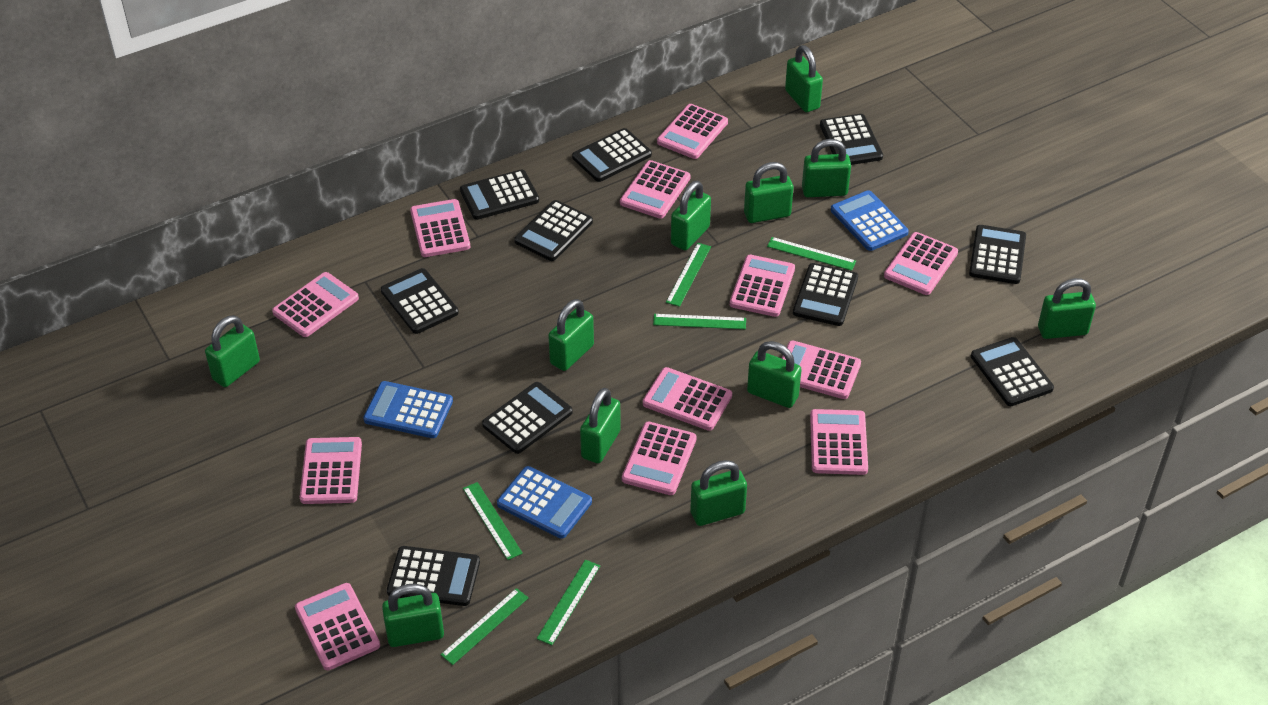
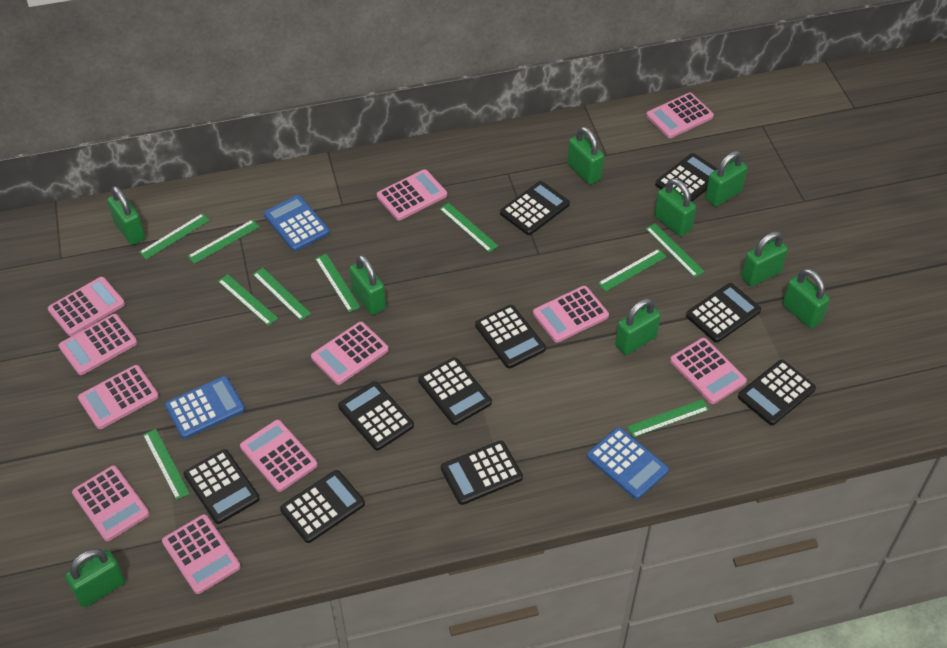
green padlock: 11 -> 9
green ruler: 6 -> 10
pink calculator: 12 -> 11

